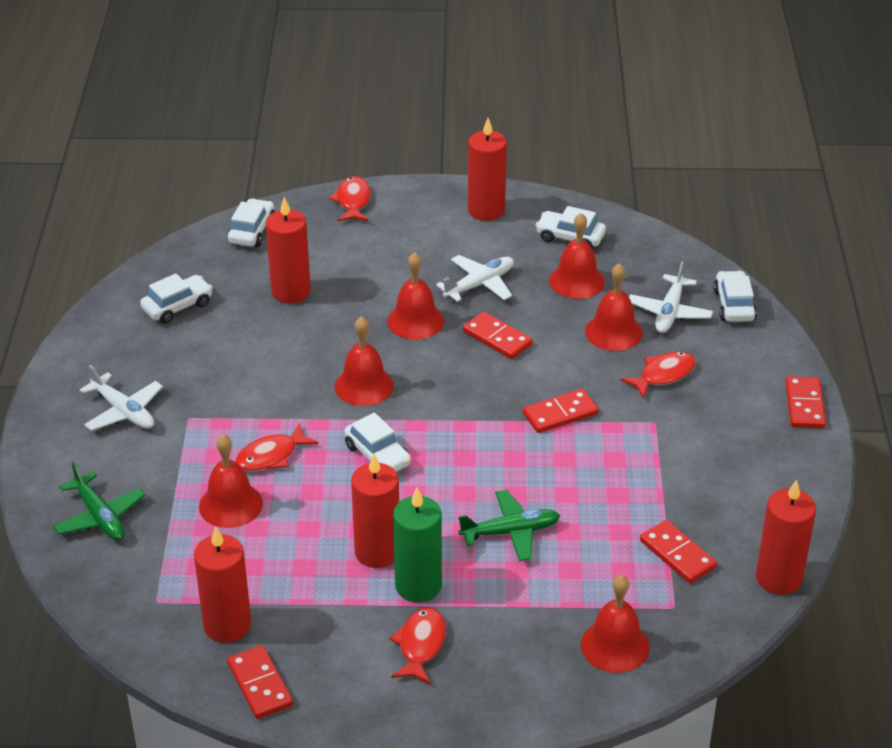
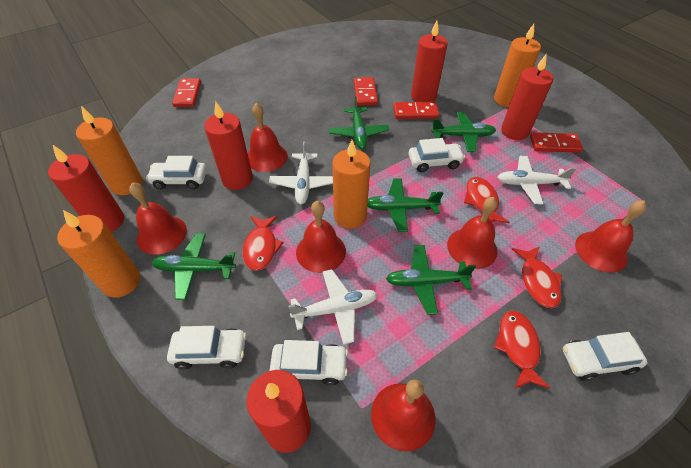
green candle: 1 -> 0
green plane: 2 -> 5
orange candle: 0 -> 4
red domino: 5 -> 4

